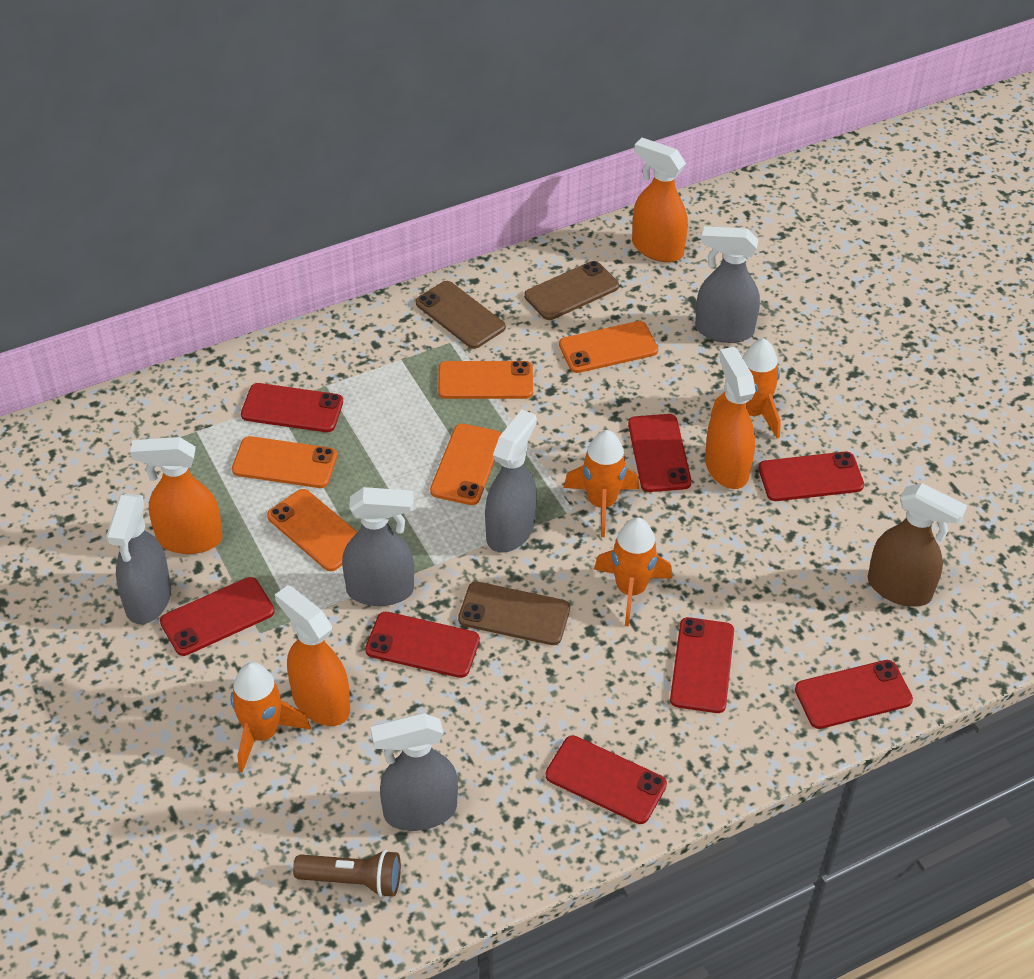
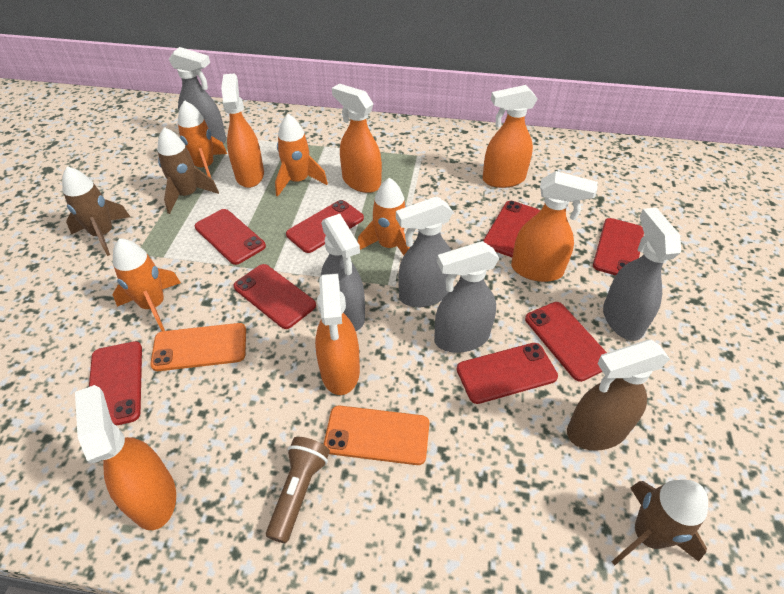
brown phone: 3 -> 0
brown rocket: 0 -> 3
orange phone: 5 -> 2
orange spray bottle: 4 -> 6

